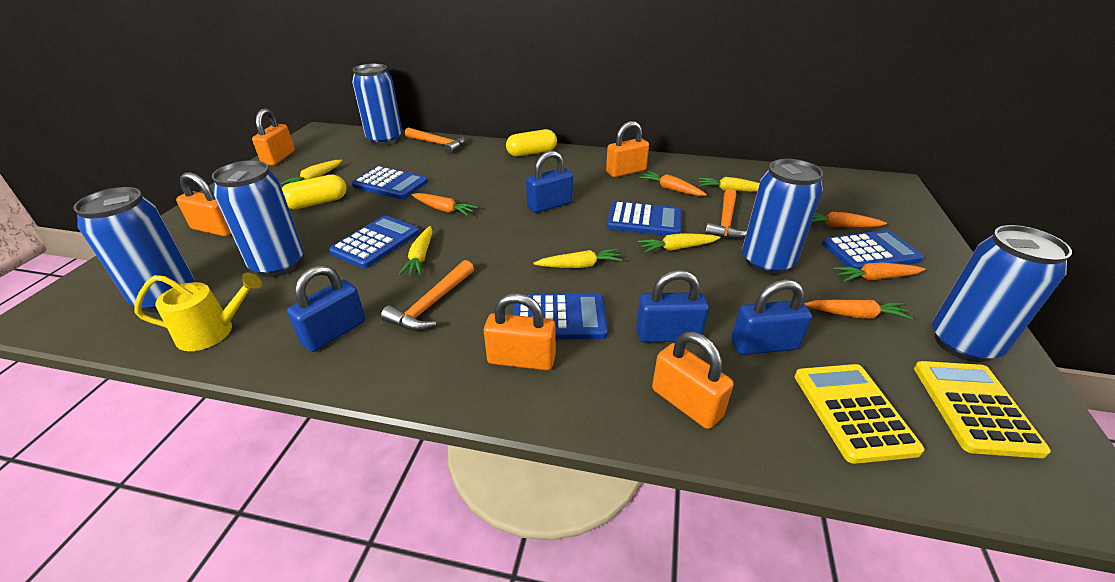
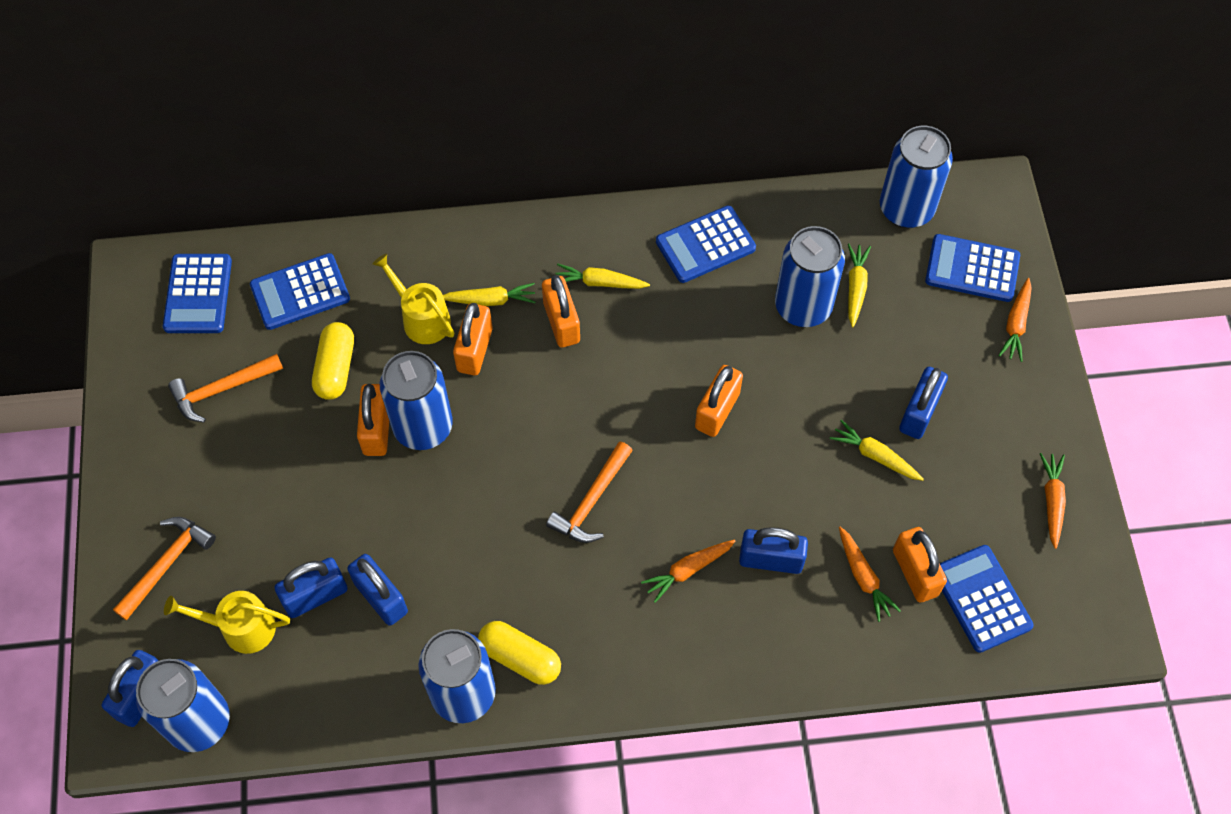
blue padlock: 4 -> 5
orange carrot: 5 -> 4
yellow calculator: 2 -> 0
yellow carrot: 5 -> 4
yellow watering can: 1 -> 2

